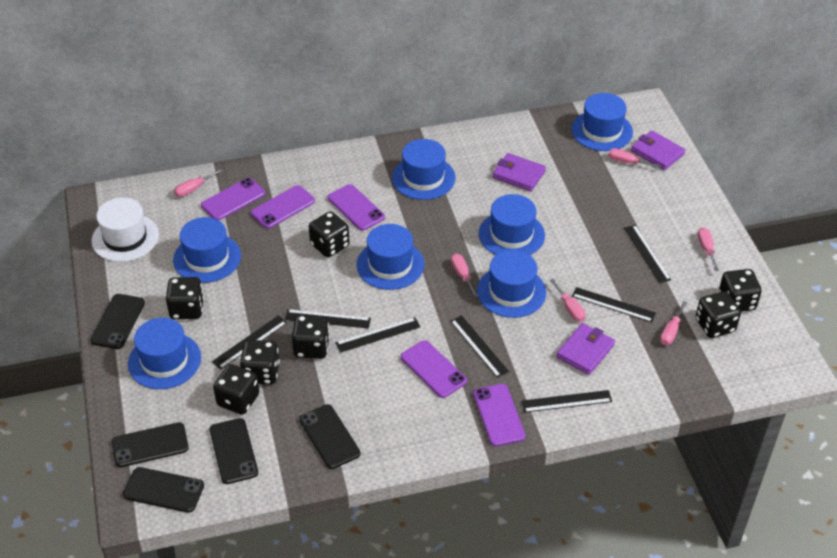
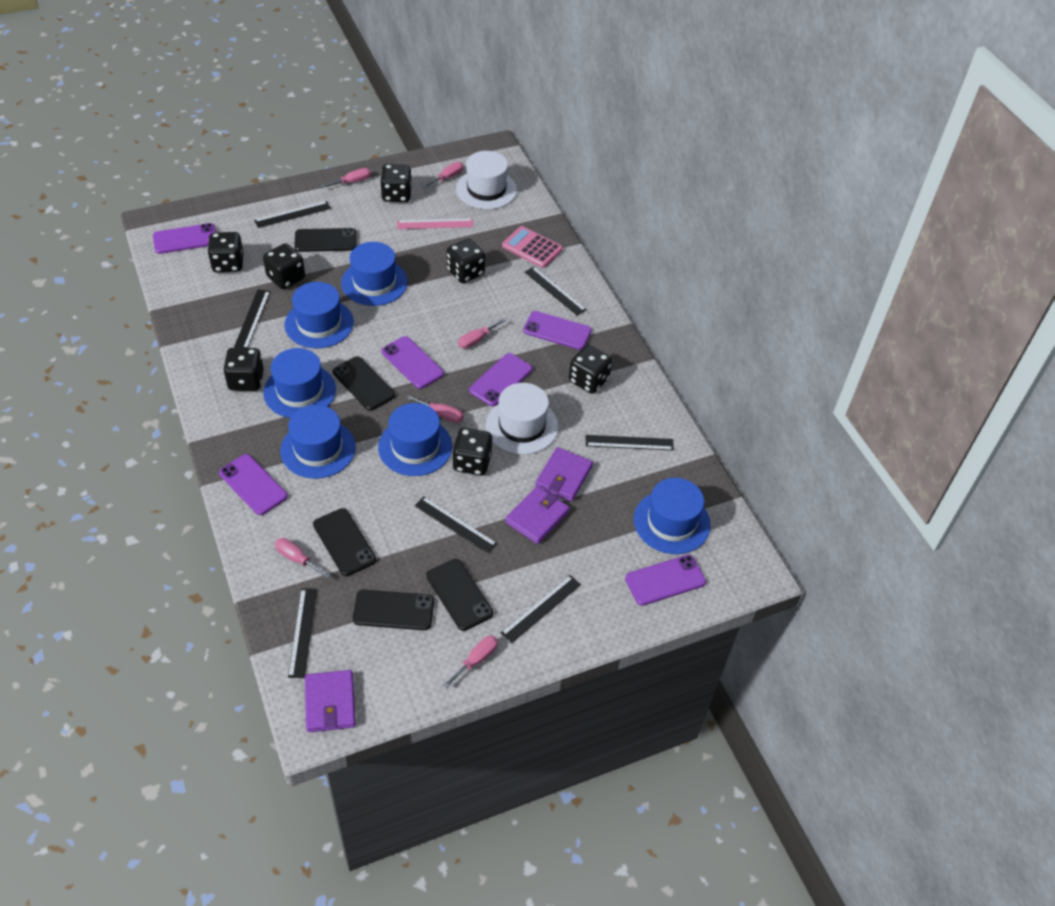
blue hat: 7 -> 6
pink calculator: 0 -> 1
pink ruler: 0 -> 1
purple phone: 5 -> 6
white hat: 1 -> 2

